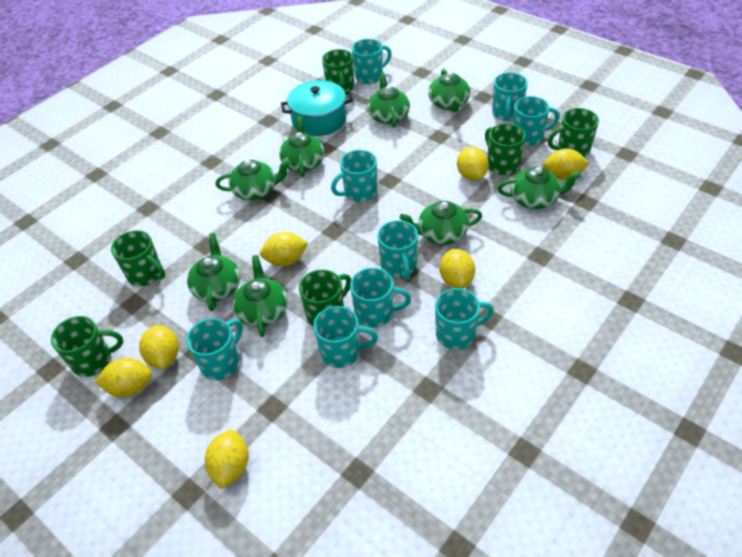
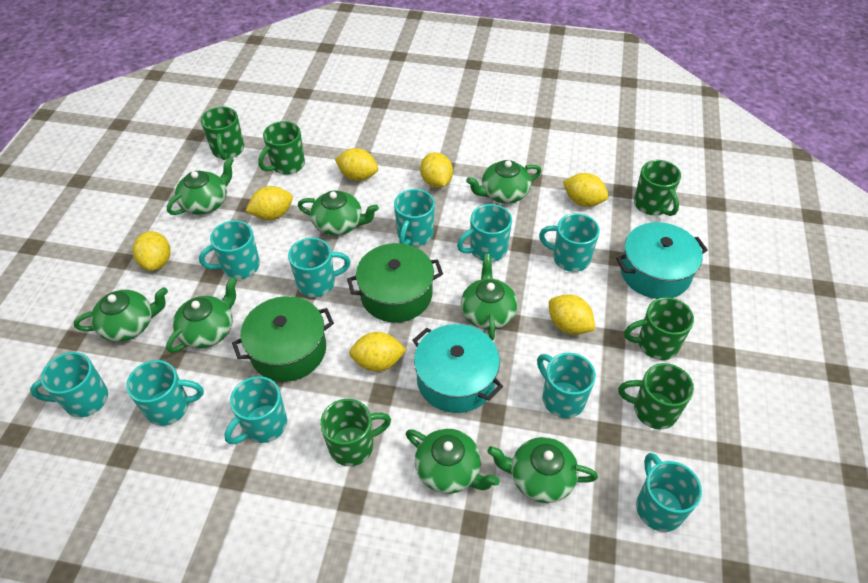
green pot: 0 -> 2
turquoise mug: 9 -> 10
turquoise pot: 1 -> 2

